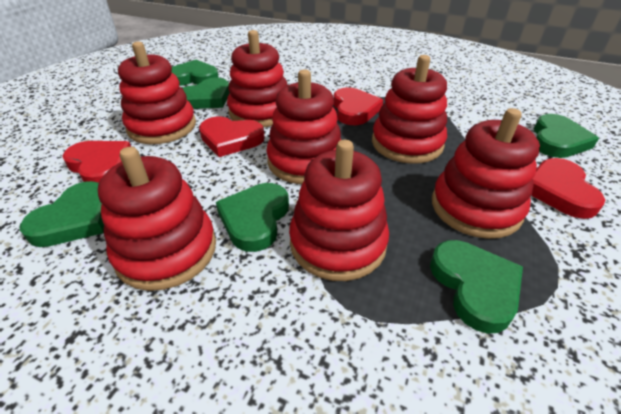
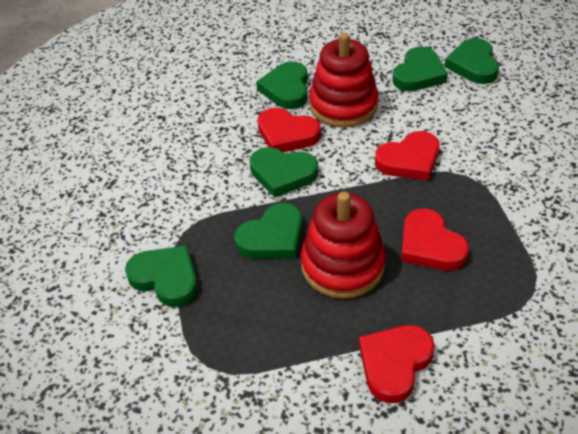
red stacking toy: 7 -> 2

